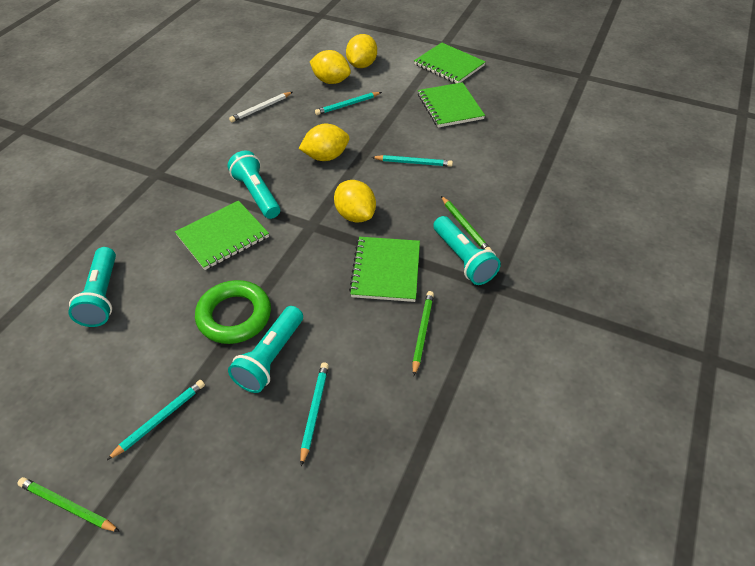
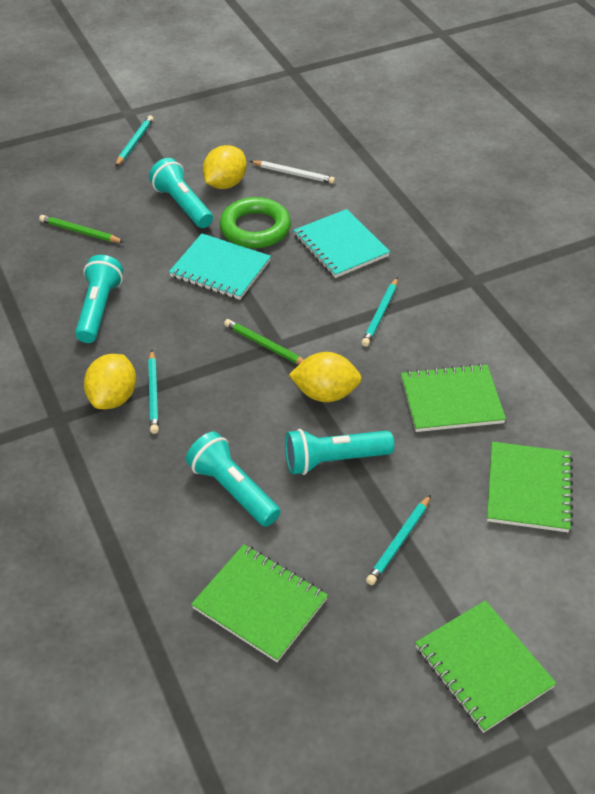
green pencil: 3 -> 2
turquoise notebook: 0 -> 2
yellow lemon: 4 -> 3

